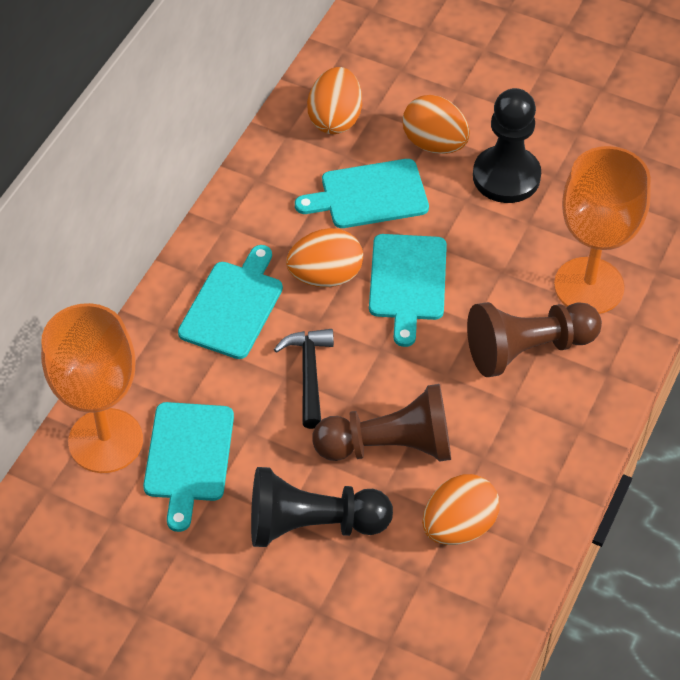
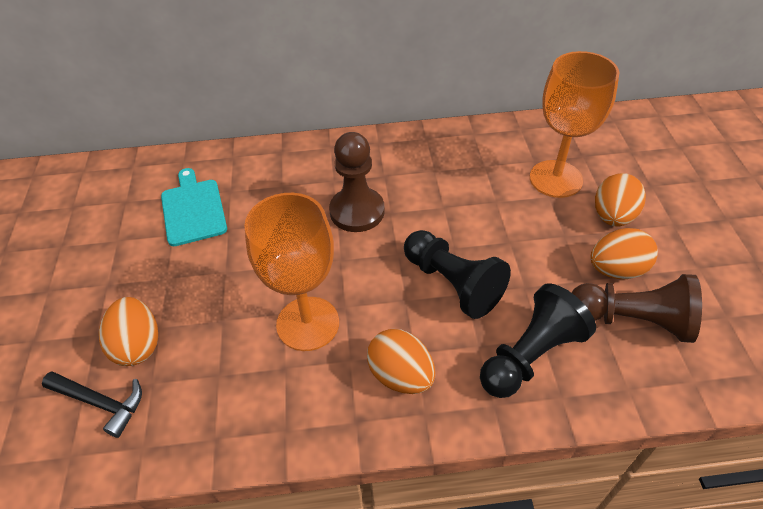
turquoise cutting board: 4 -> 1

